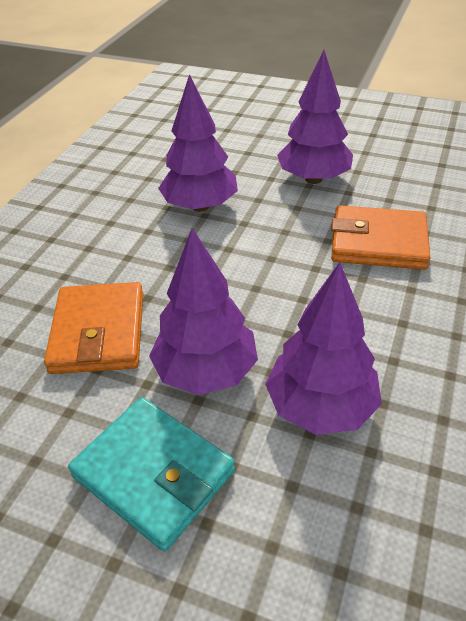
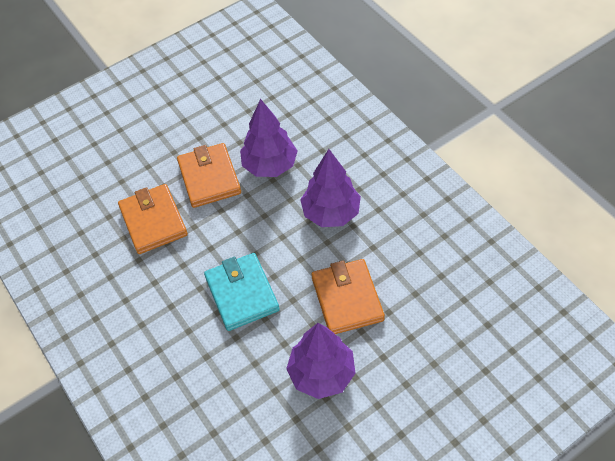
orange wallet: 2 -> 3
purple tree: 4 -> 3

